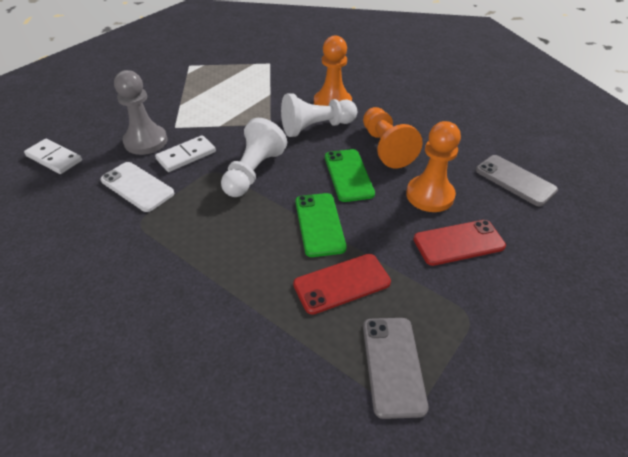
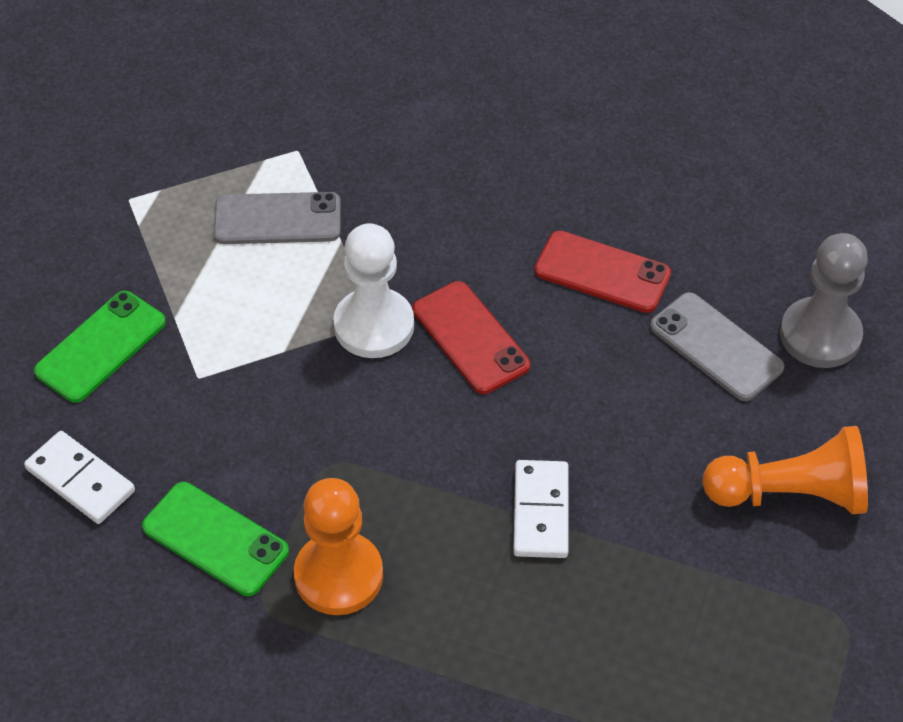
orange pawn: 3 -> 2
white pawn: 2 -> 1
white phone: 1 -> 0

